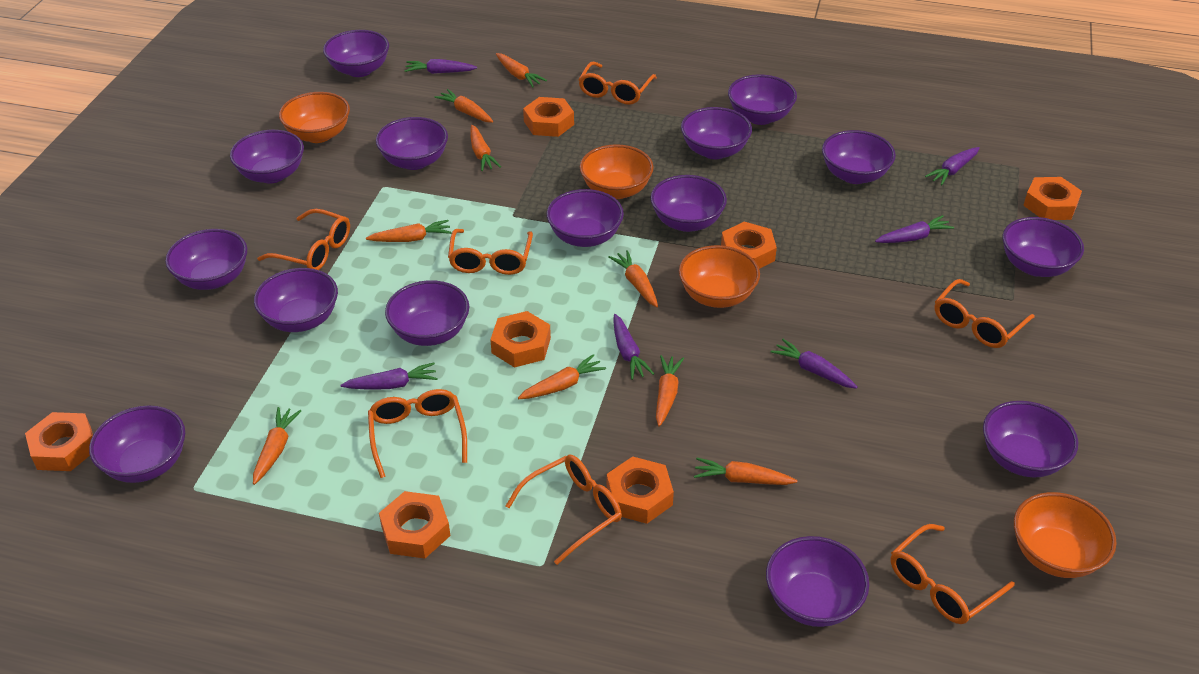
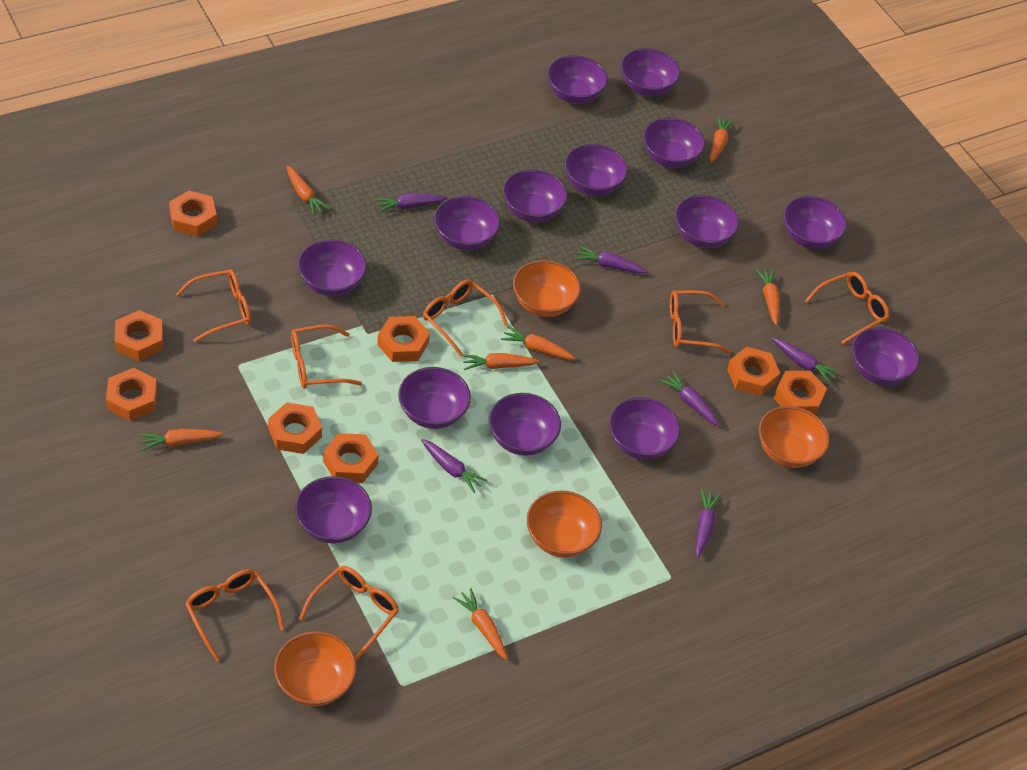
orange carrot: 9 -> 7
orange nut: 7 -> 8
purple bowl: 15 -> 14

